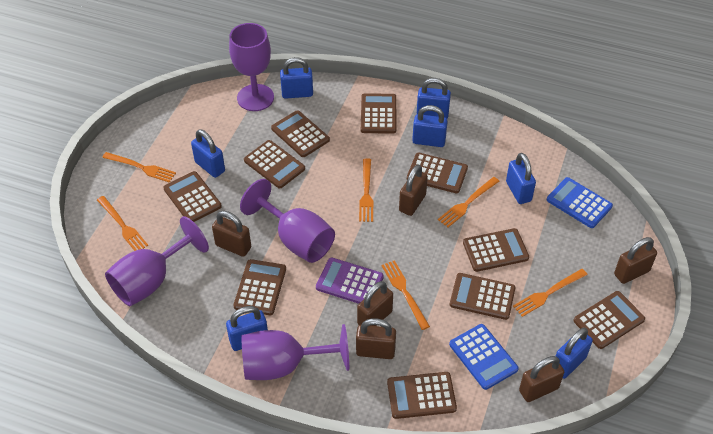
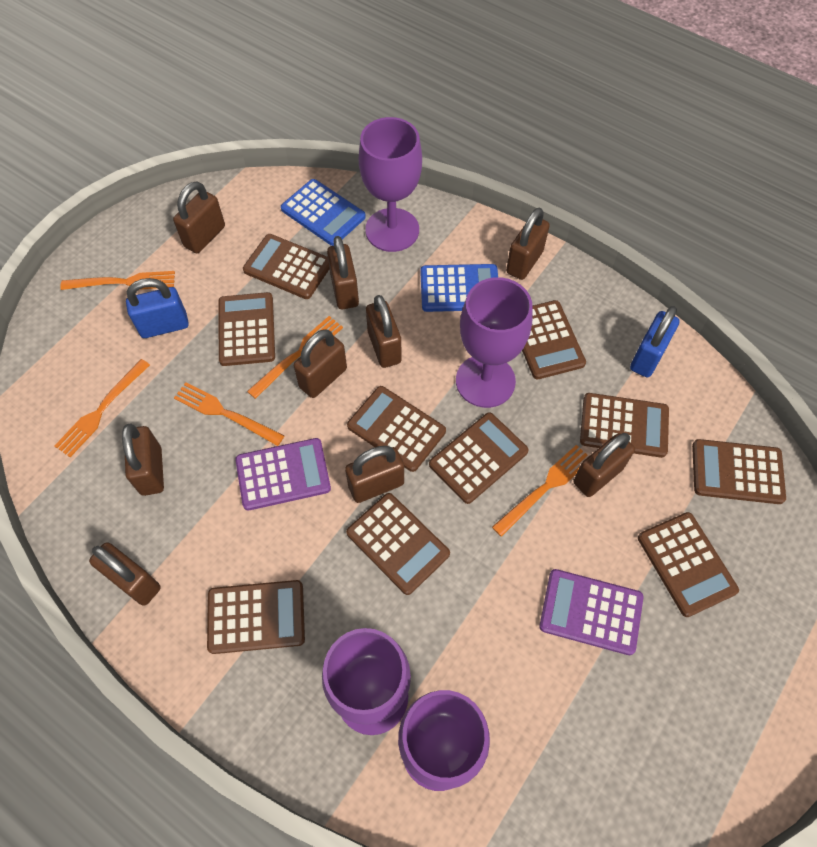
blue padlock: 7 -> 2
brown padlock: 6 -> 9
orange fork: 6 -> 5
purple calculator: 1 -> 2

